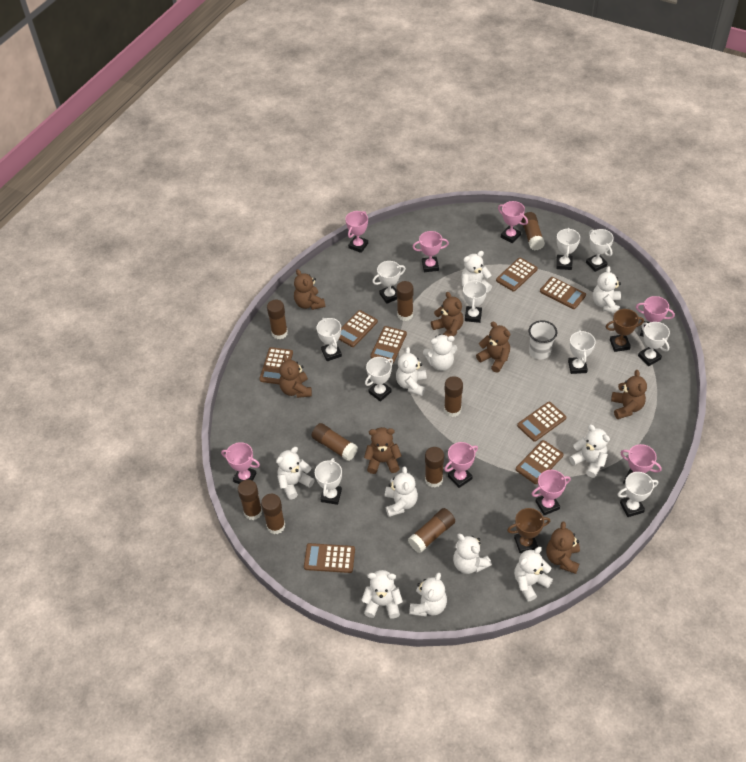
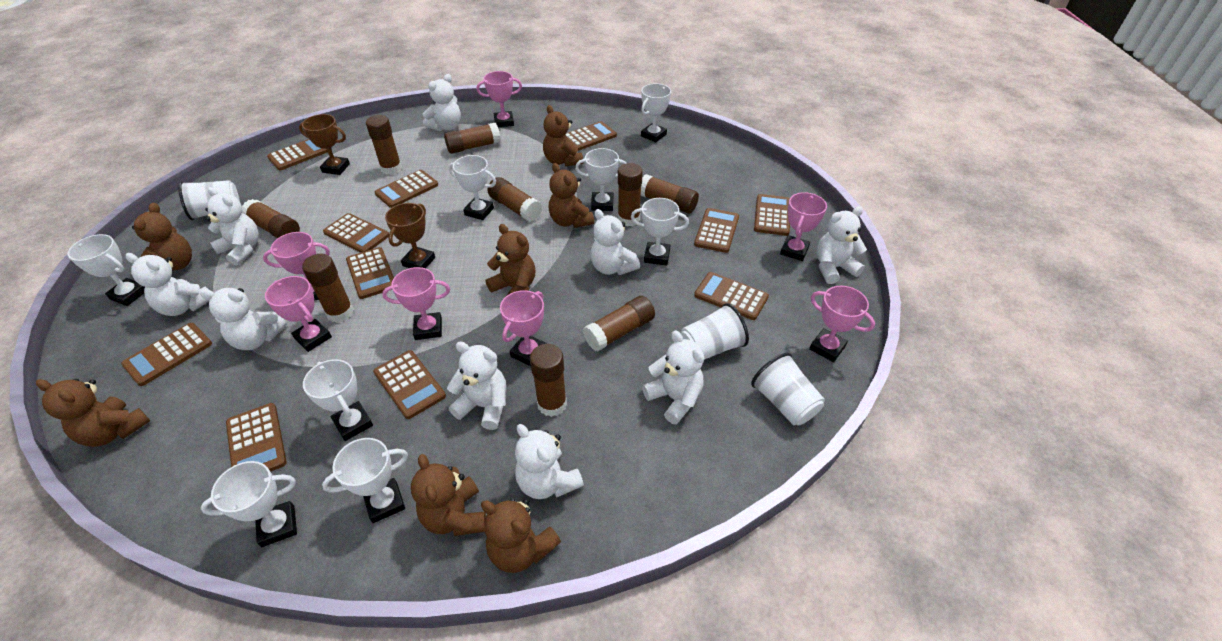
brown calculator: 8 -> 11
pink trophy: 8 -> 7
white cup: 1 -> 3
white teddy bear: 11 -> 9
white trophy: 10 -> 8

